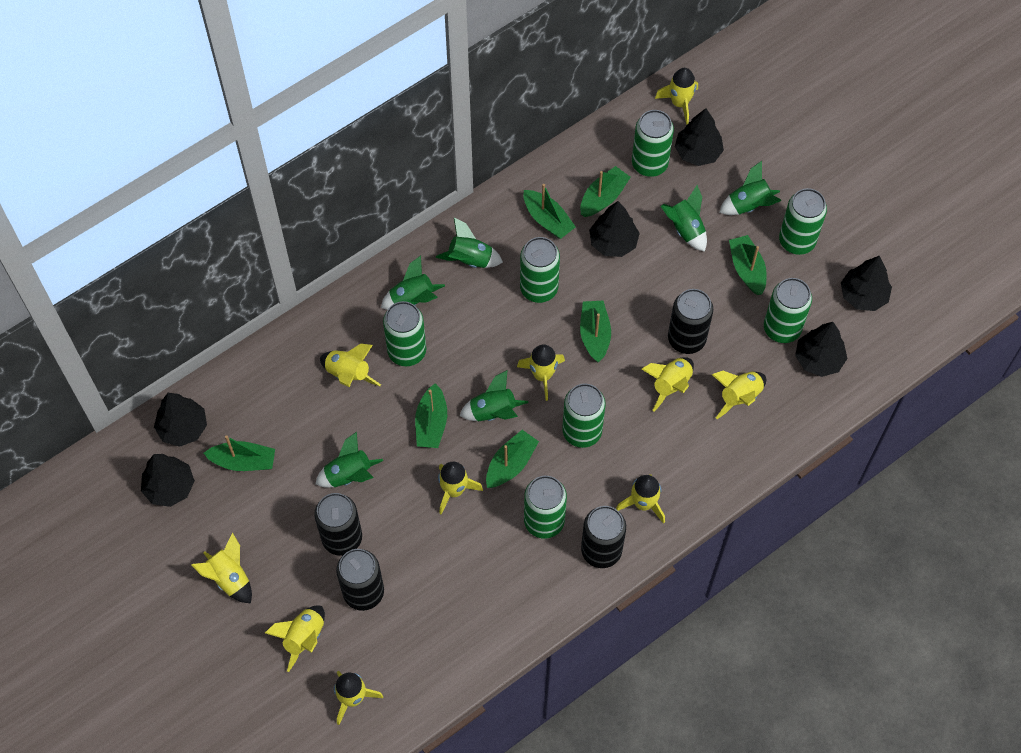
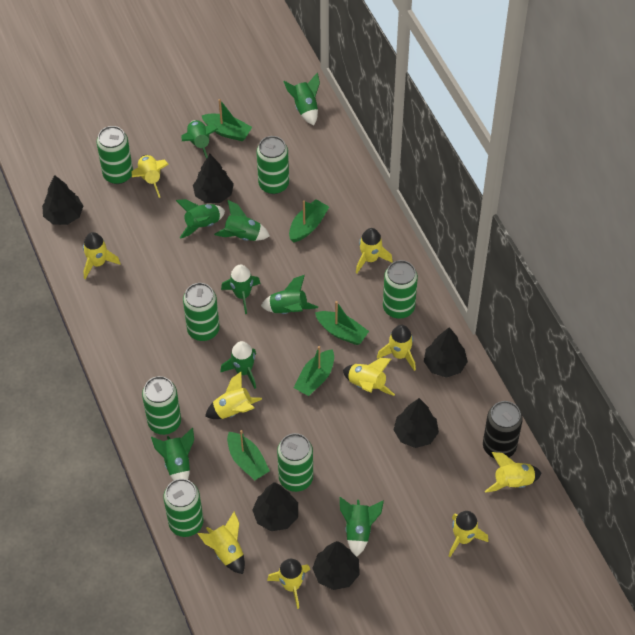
black can: 4 -> 1
green boat: 7 -> 5
green rocket: 6 -> 9

